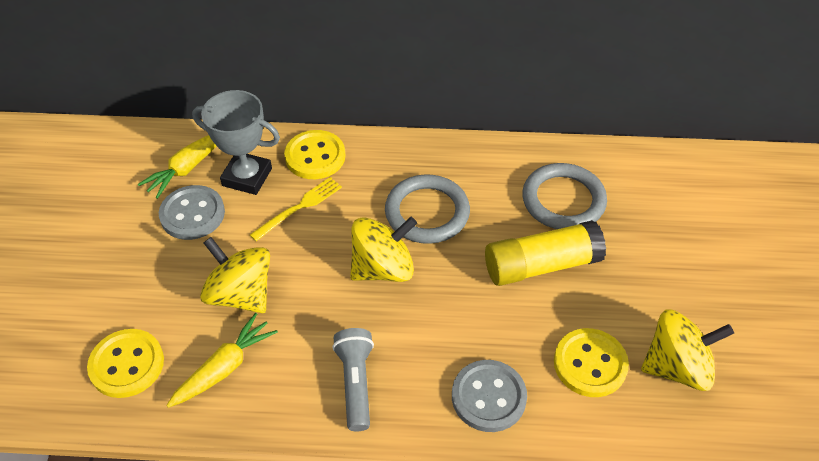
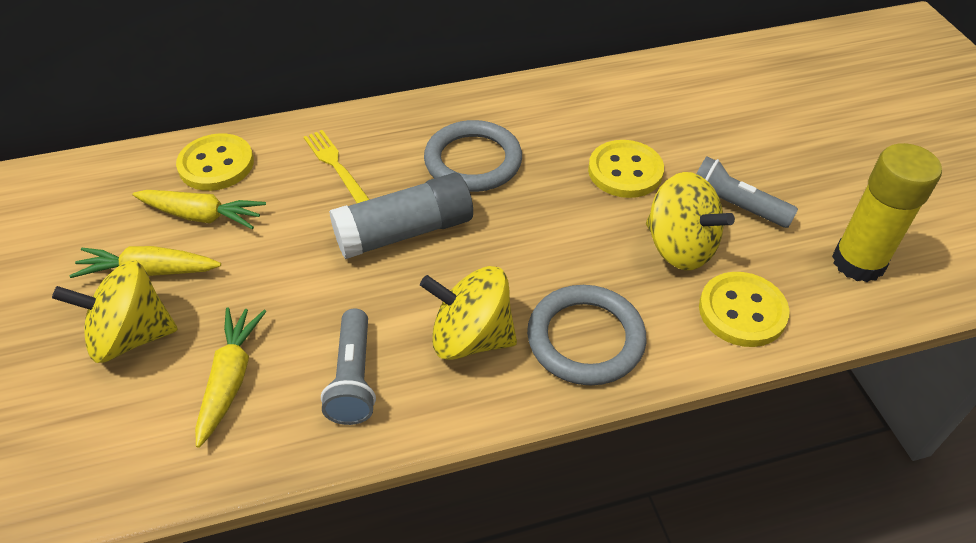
grey button: 2 -> 0
grey flashlight: 1 -> 2
grey glue stick: 0 -> 1
grey trophy: 1 -> 0
yellow carrot: 2 -> 3

